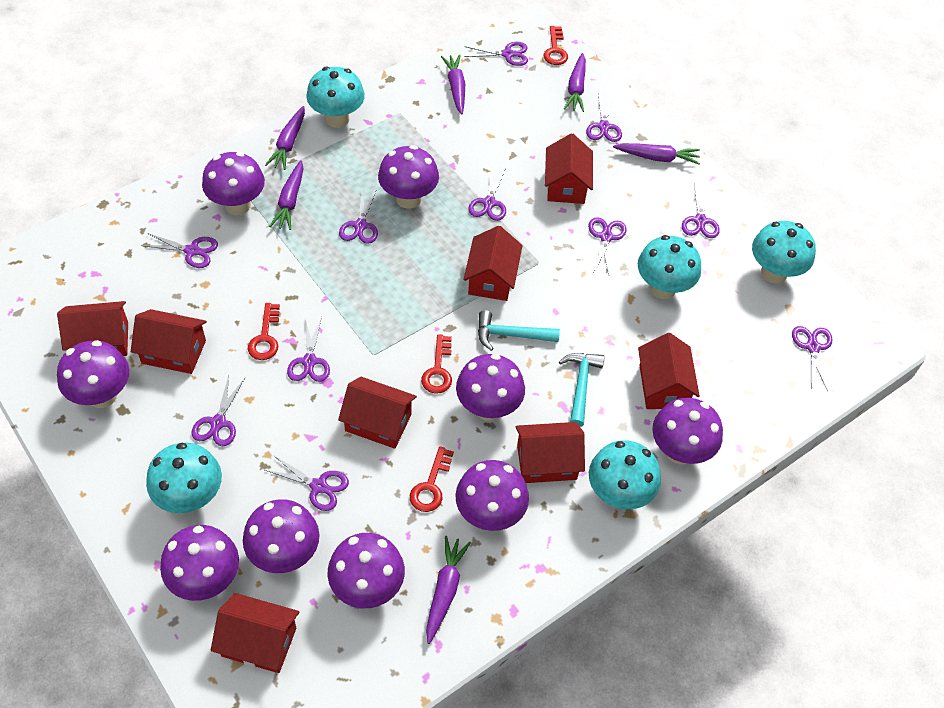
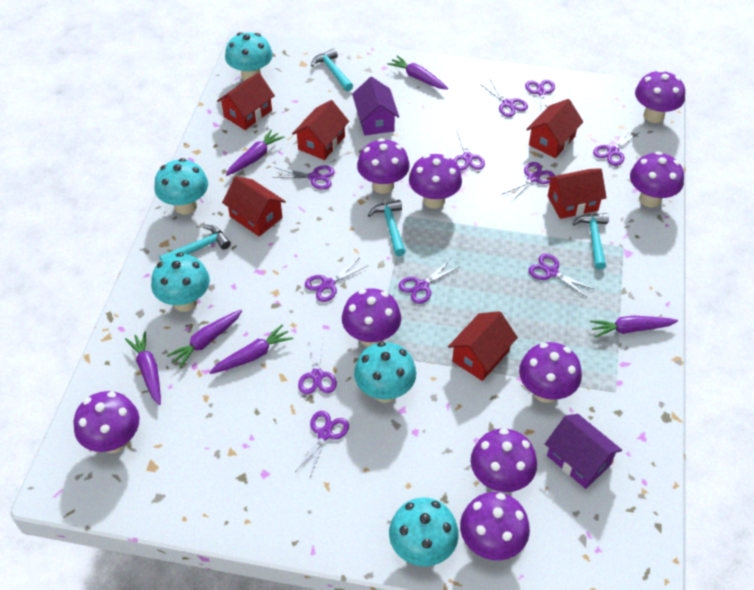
purple house: 0 -> 2
red house: 8 -> 6
red key: 4 -> 0
turquoise hammer: 2 -> 4

